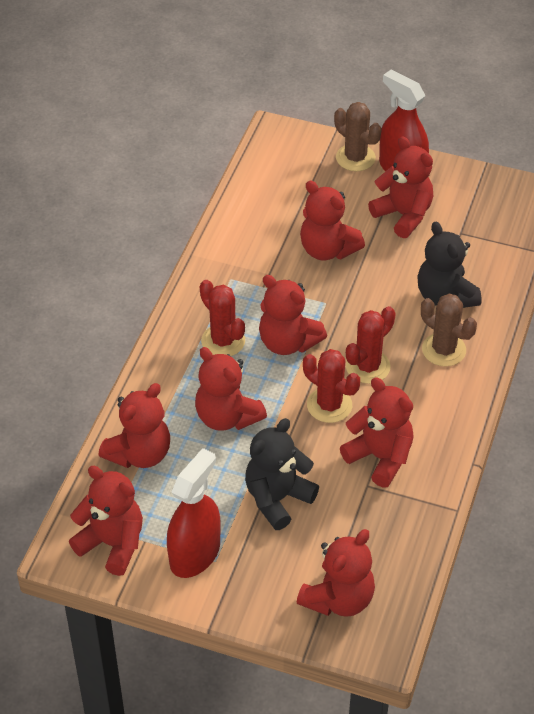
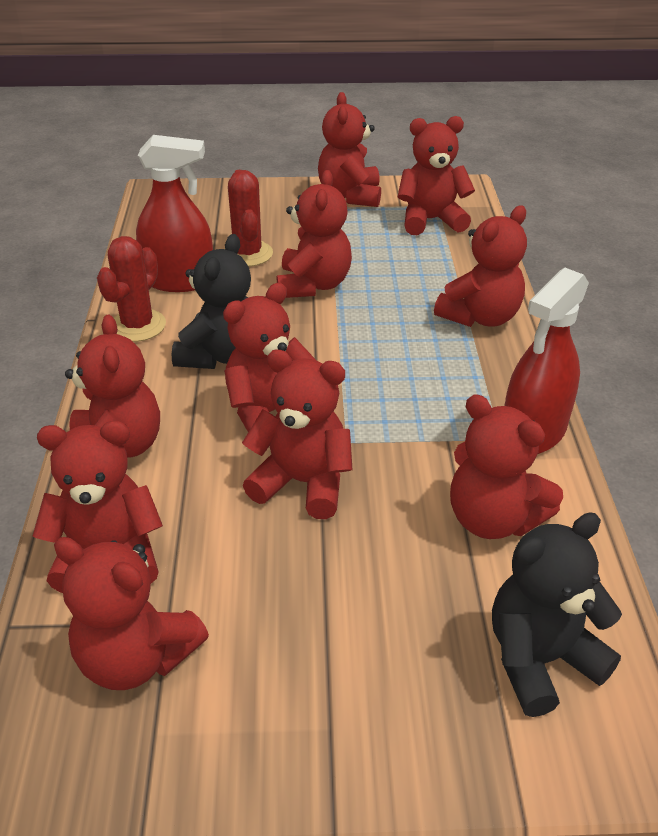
brown cactus: 2 -> 0
red cactus: 3 -> 2
red teddy bear: 8 -> 10

